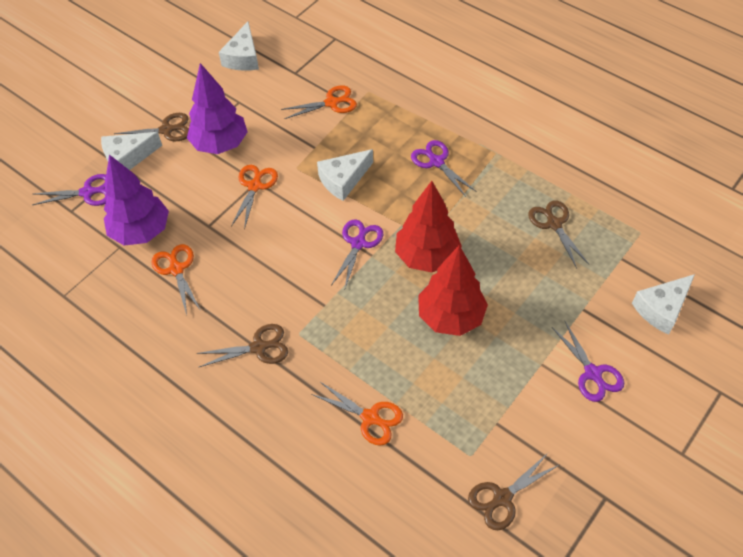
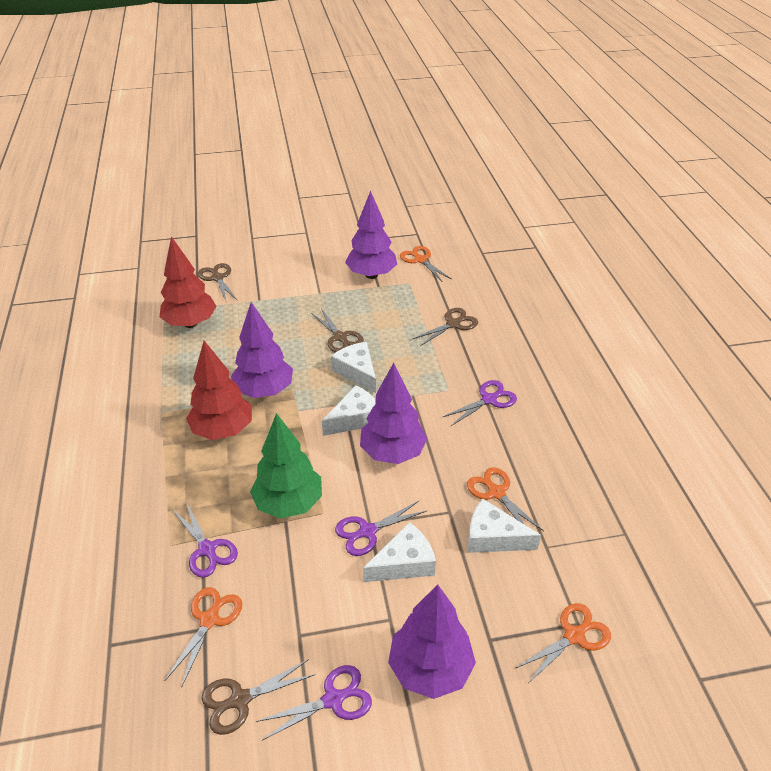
green tree: 0 -> 1
purple tree: 2 -> 4

